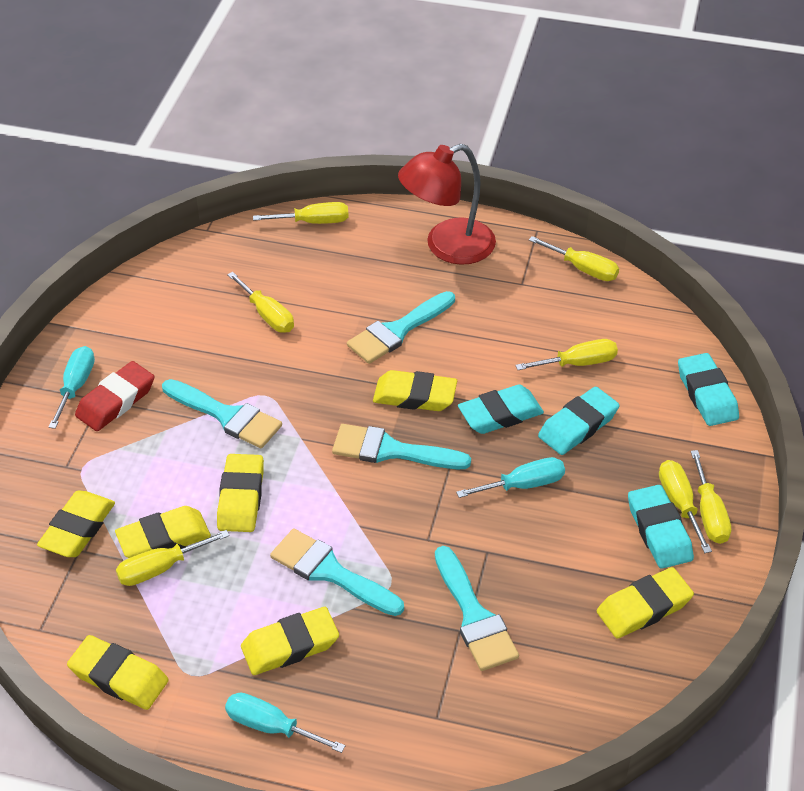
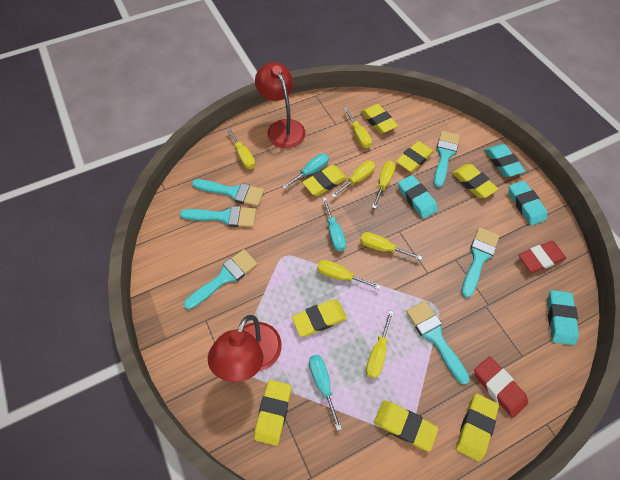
red eraser: 1 -> 2
red lamp: 1 -> 2
turquoise brush: 5 -> 6
yellow eraser: 7 -> 8

